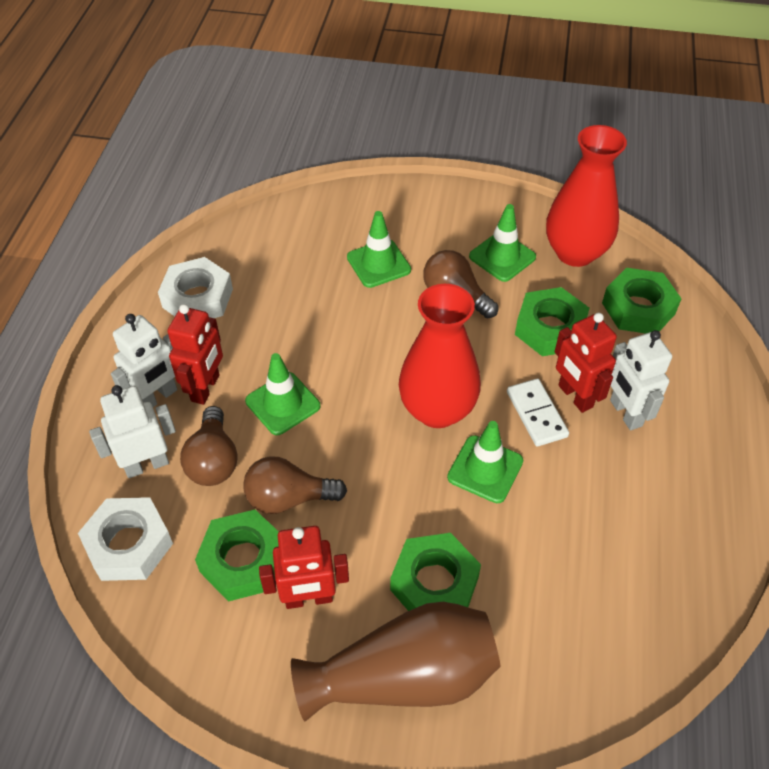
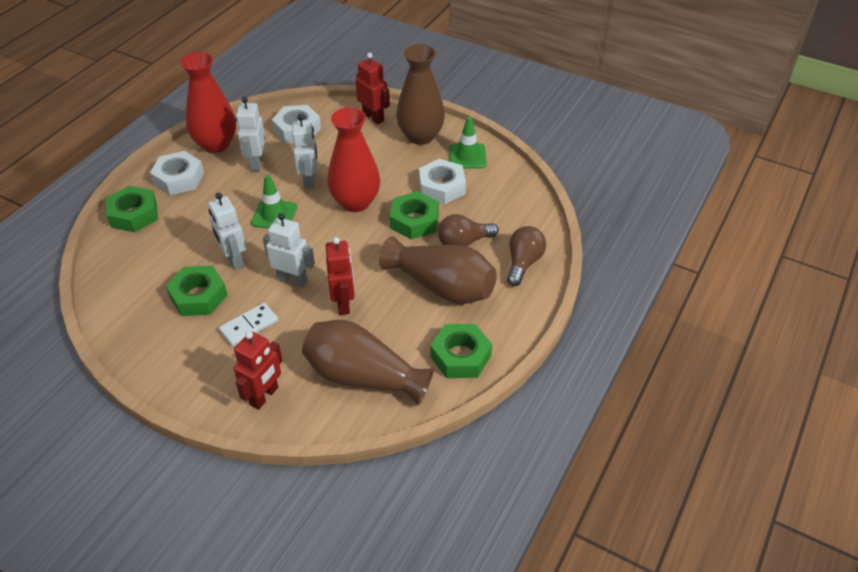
brown light bulb: 3 -> 2
brown vase: 1 -> 3
green traffic cone: 4 -> 2
white nut: 2 -> 3
white robot: 3 -> 4

